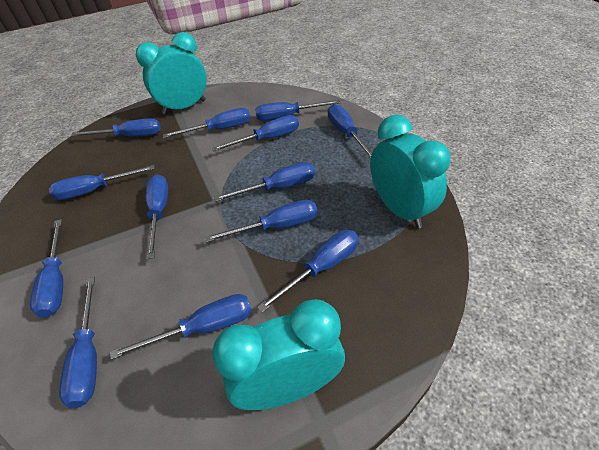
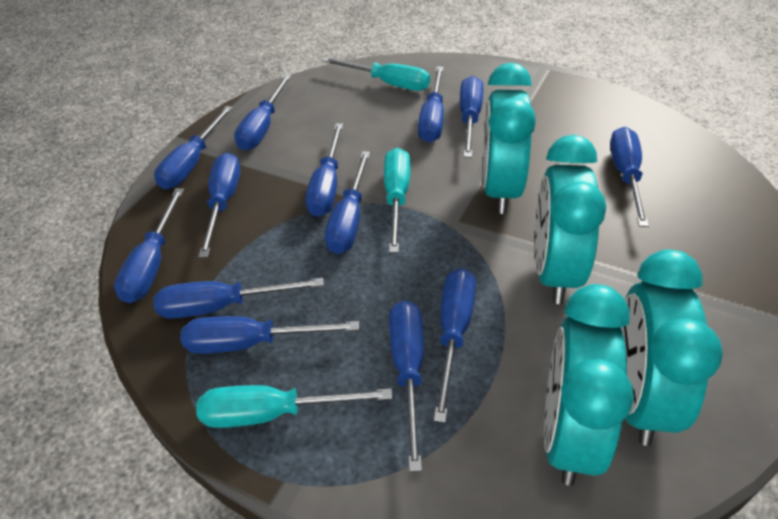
turquoise clock: 3 -> 4
turquoise screwdriver: 0 -> 3

